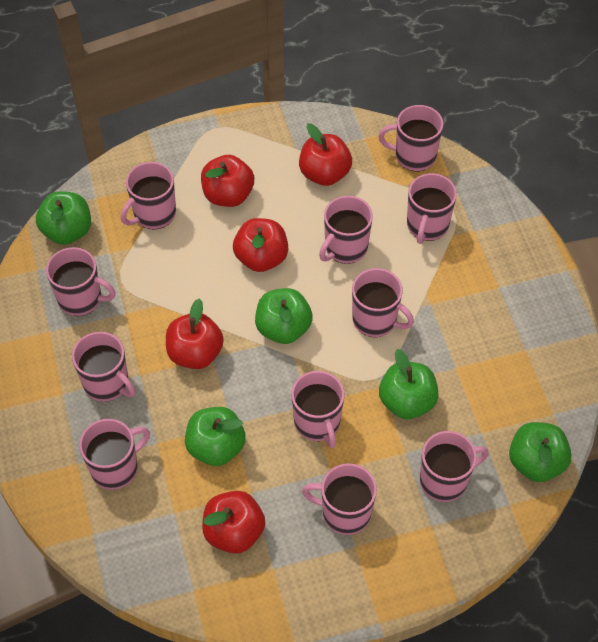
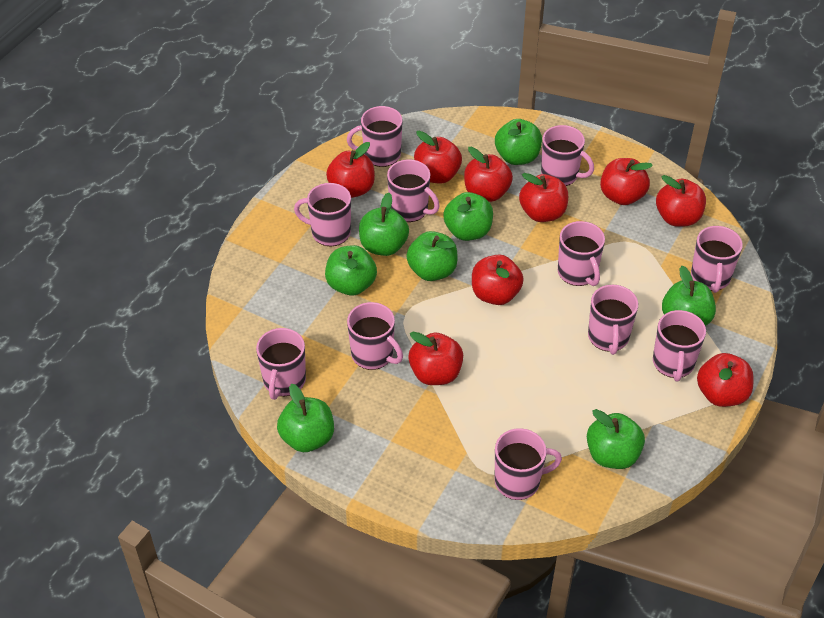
green apple: 5 -> 8
red apple: 5 -> 9

